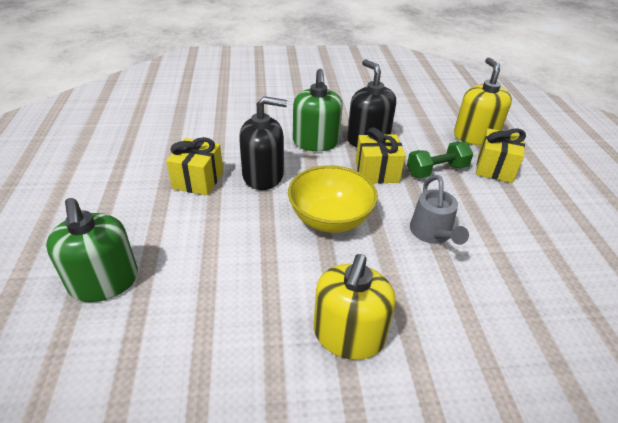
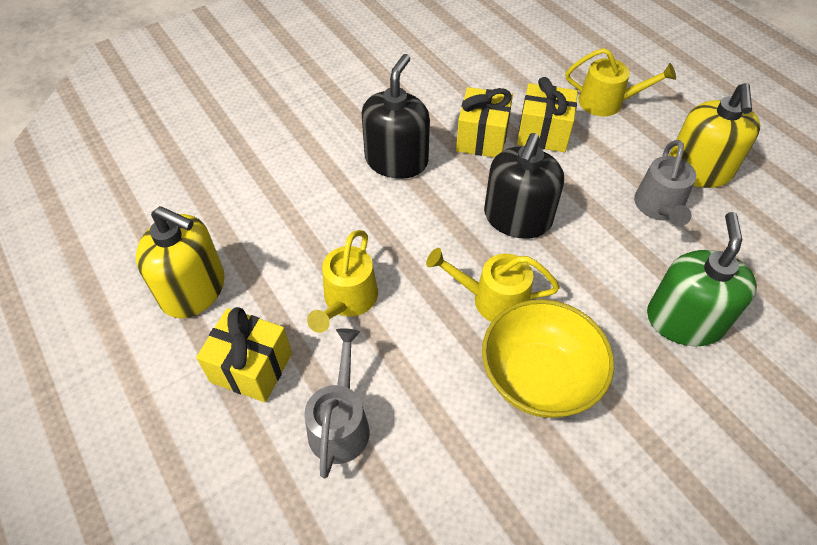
green dumbbell: 1 -> 0
green soap dispenser: 2 -> 1
grey watering can: 1 -> 2
yellow watering can: 0 -> 3

